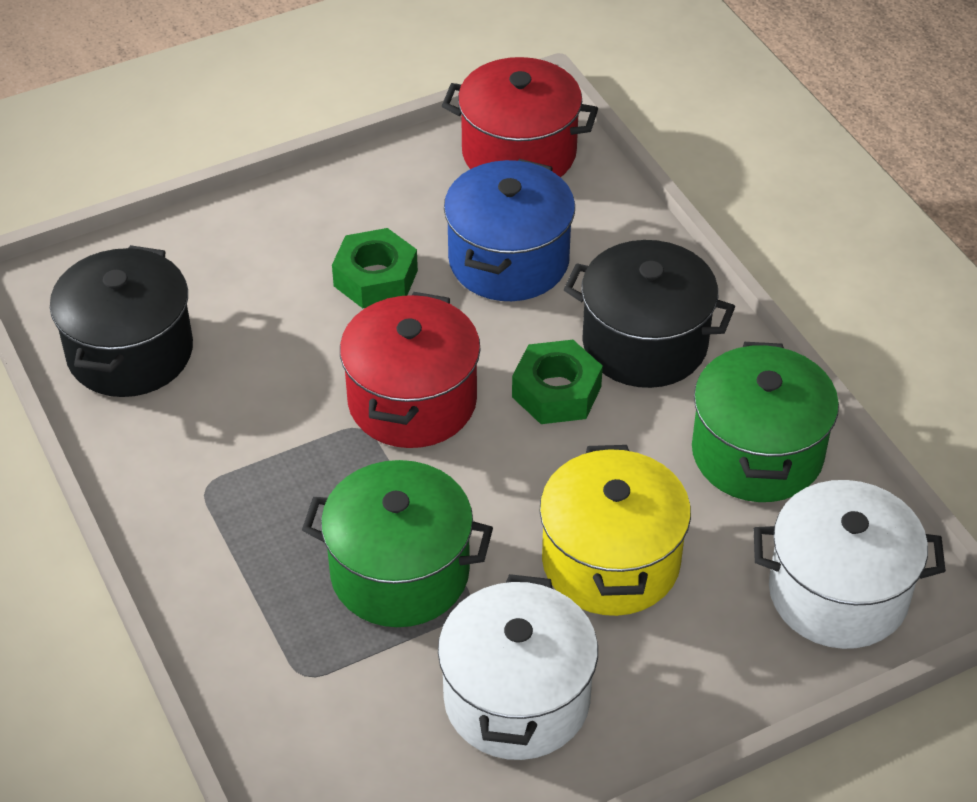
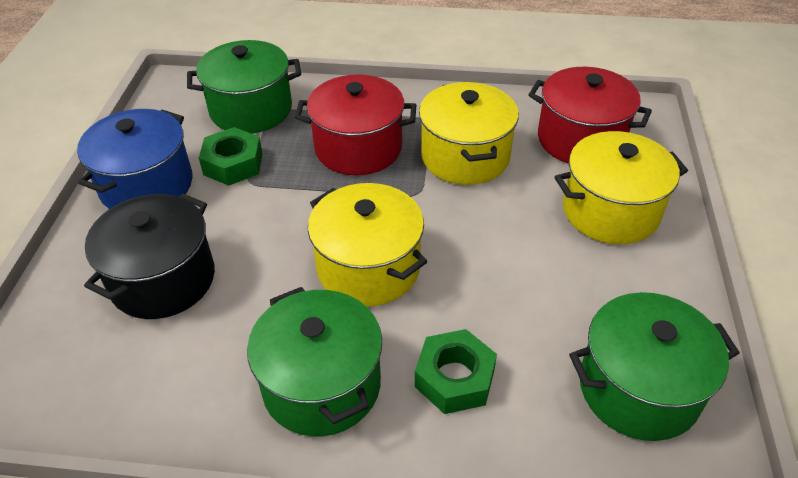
black pot: 2 -> 1
green pot: 2 -> 3
white pot: 2 -> 0
yellow pot: 1 -> 3

